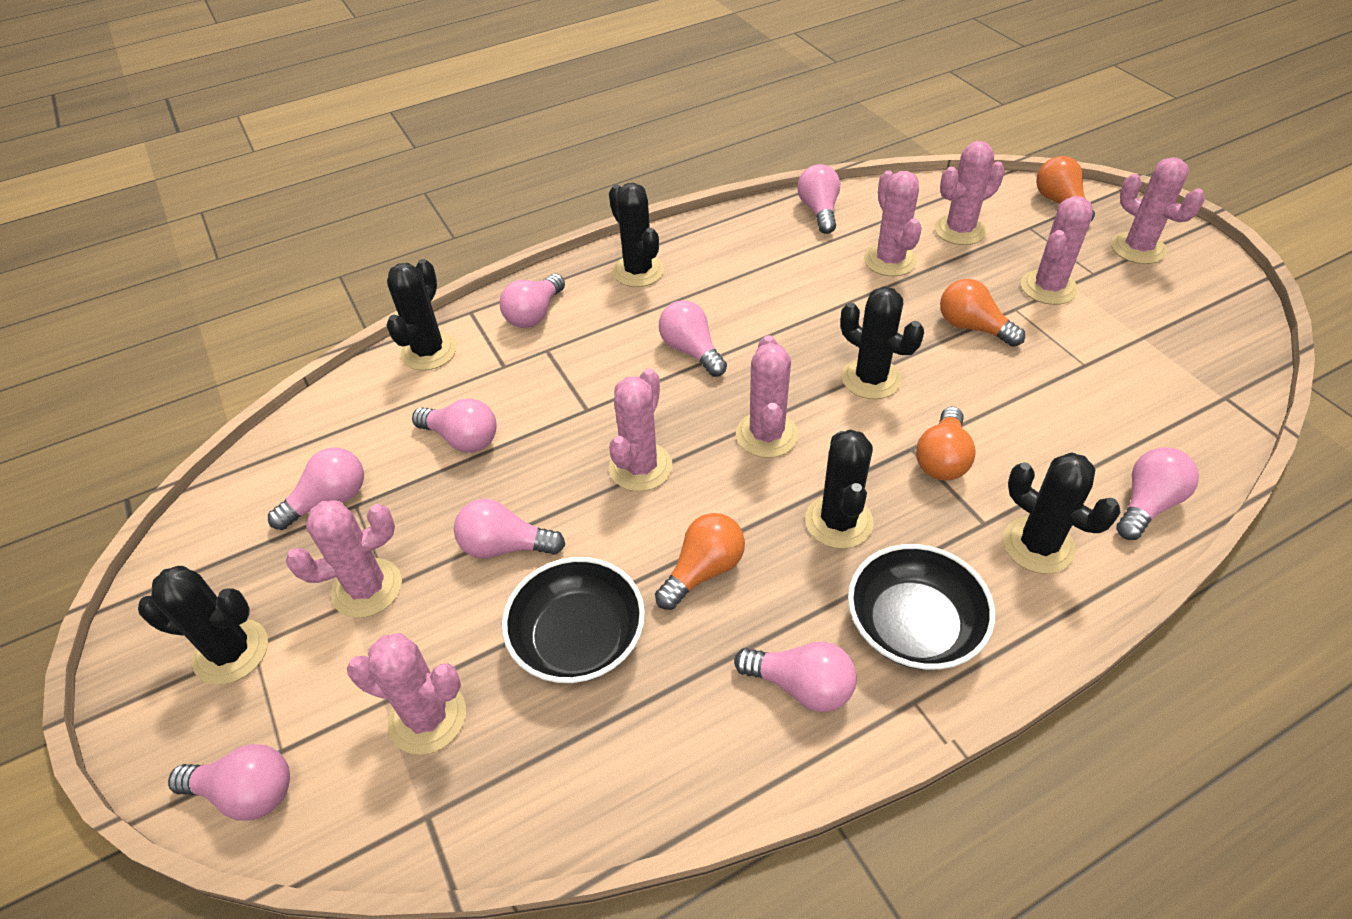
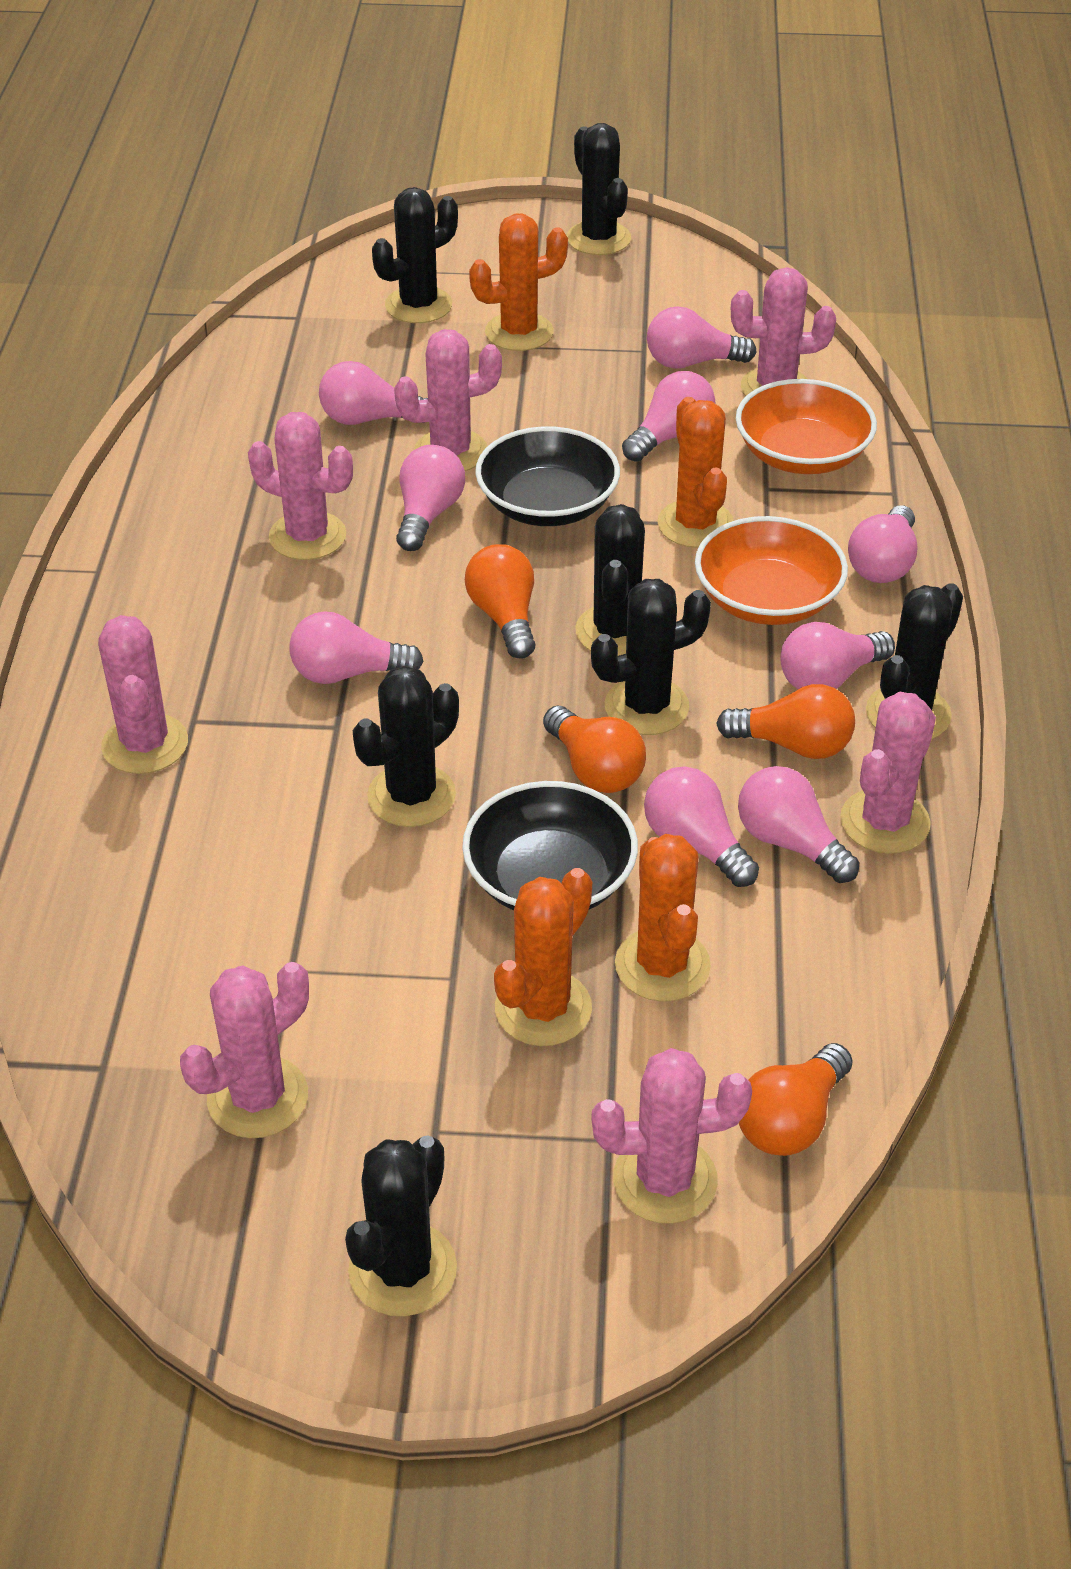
black cactus: 6 -> 7
orange bowl: 0 -> 2
orange cactus: 0 -> 4
pink cactus: 8 -> 7

